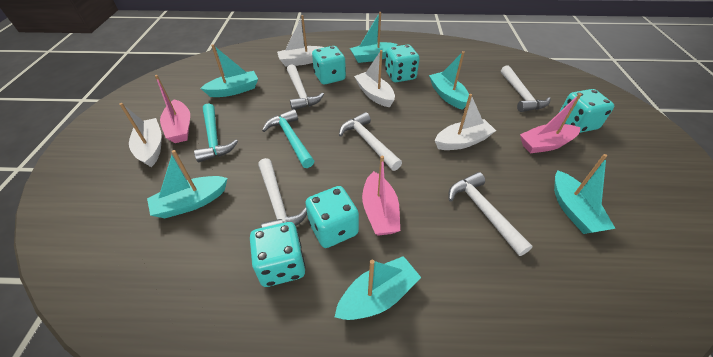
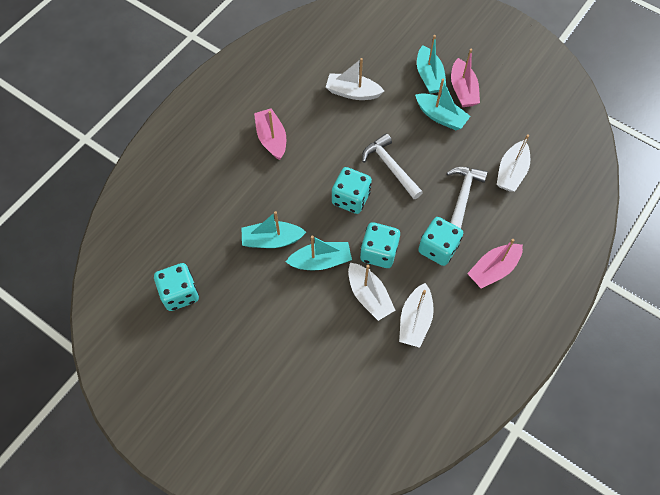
turquoise boat: 6 -> 4
turquoise dice: 5 -> 4
turquoise hammer: 2 -> 0
white hammer: 5 -> 2

